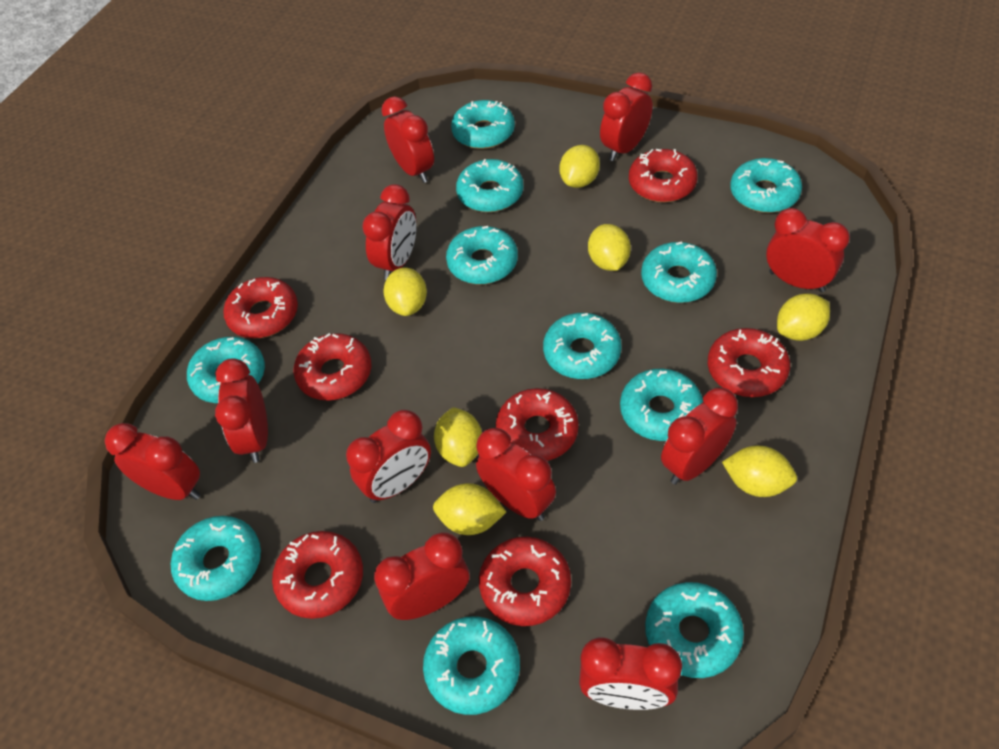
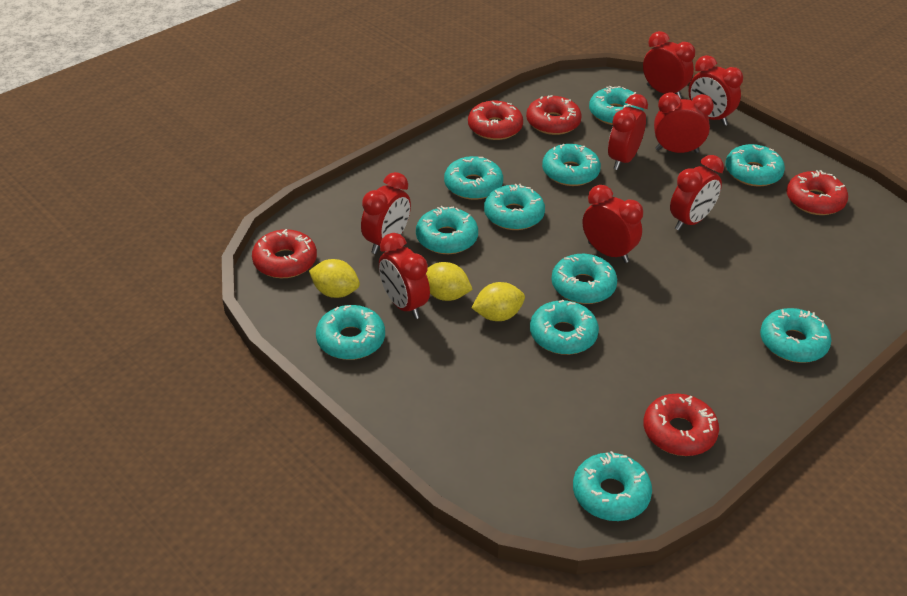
red clock: 11 -> 8
red donut: 7 -> 5
yellow lemon: 7 -> 3

